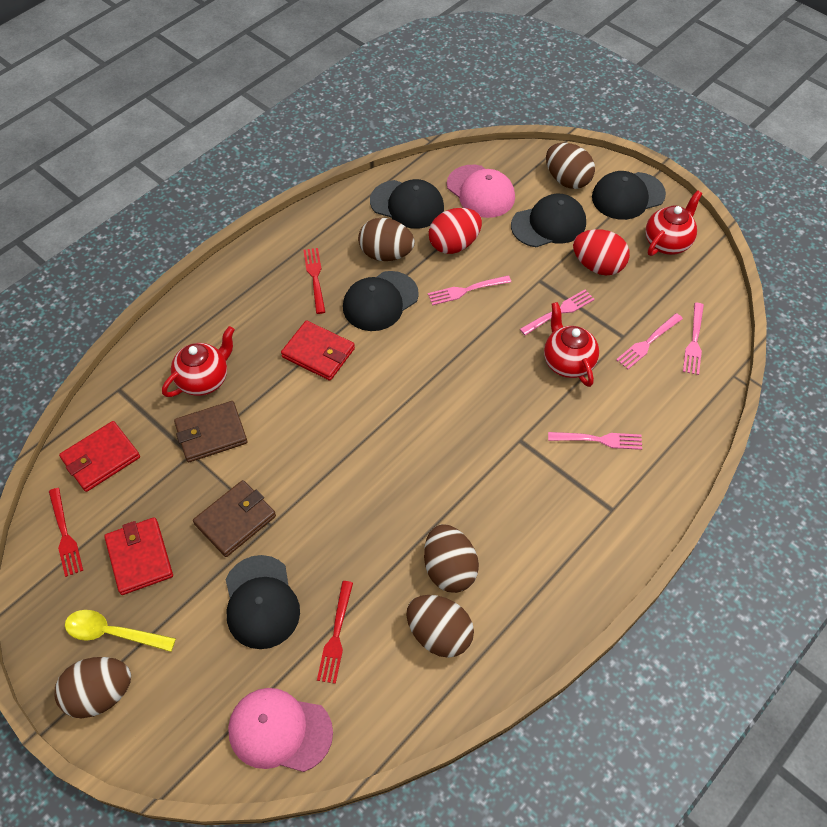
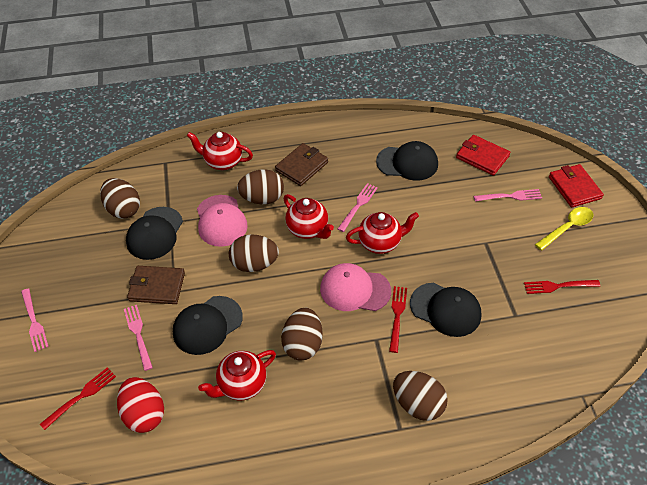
black cap: 5 -> 4
pink fork: 5 -> 4
red egg: 2 -> 1
red teapot: 3 -> 4
red wallet: 3 -> 2

